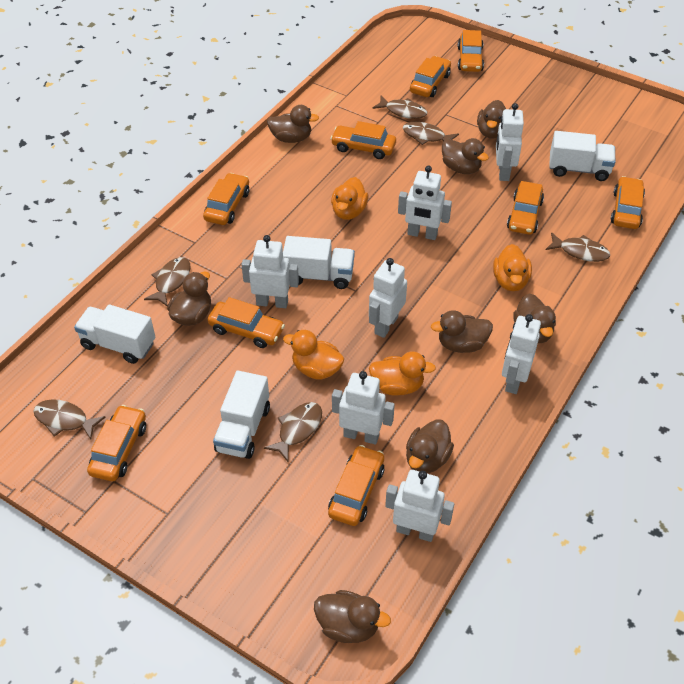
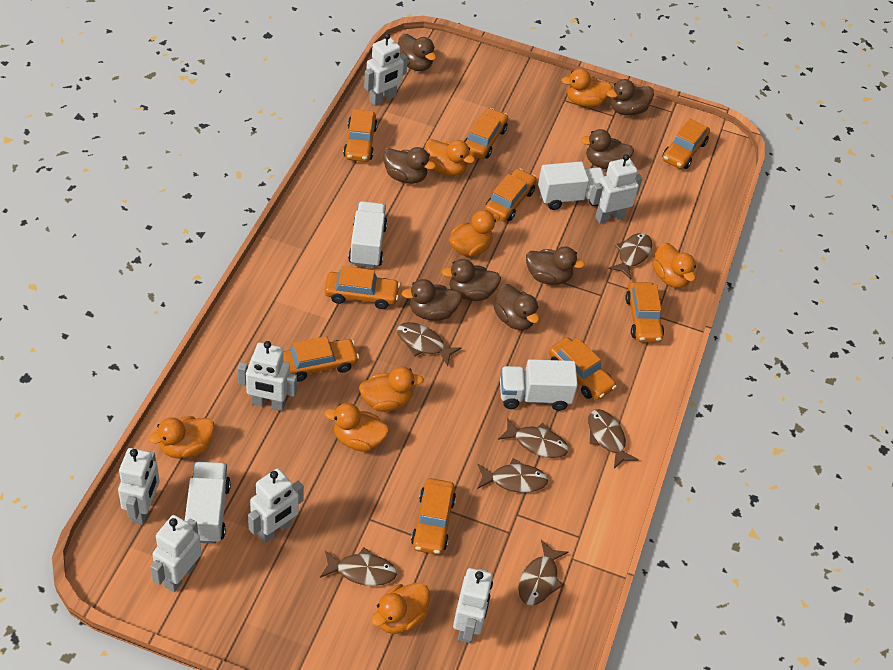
brown fish: 6 -> 7
orange duck: 4 -> 8

